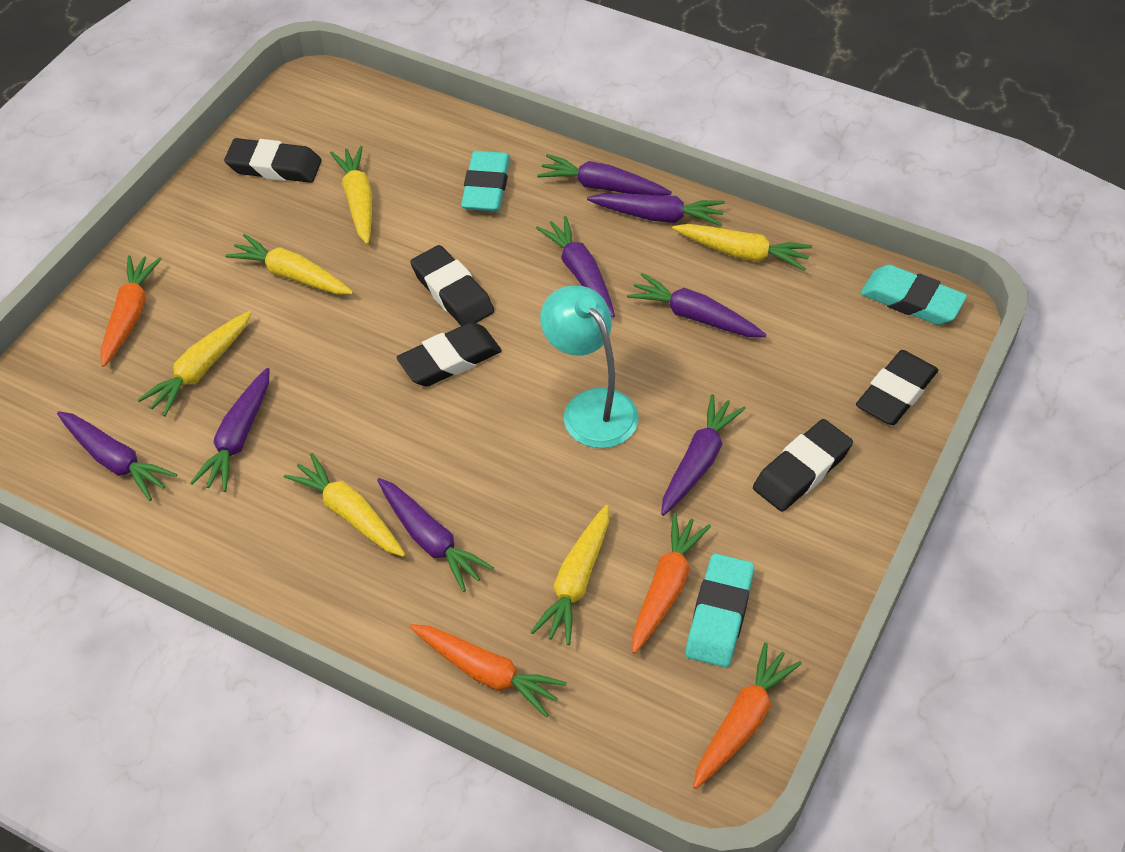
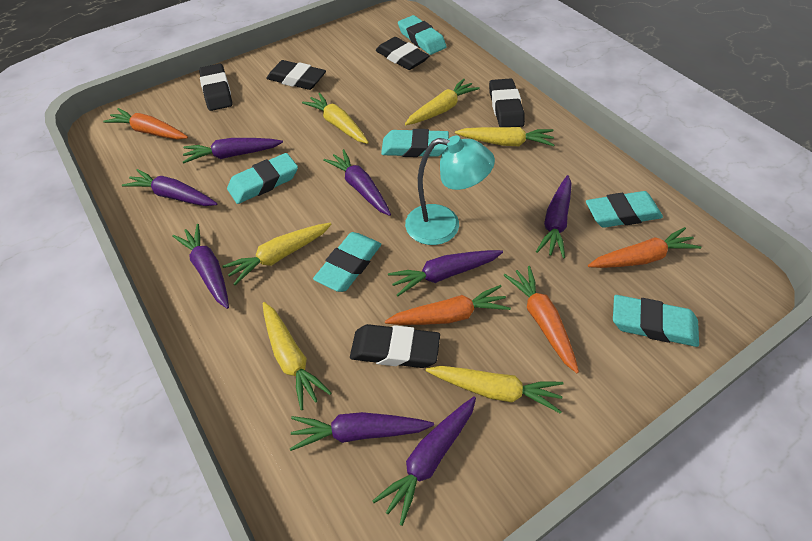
turquoise eraser: 3 -> 6

